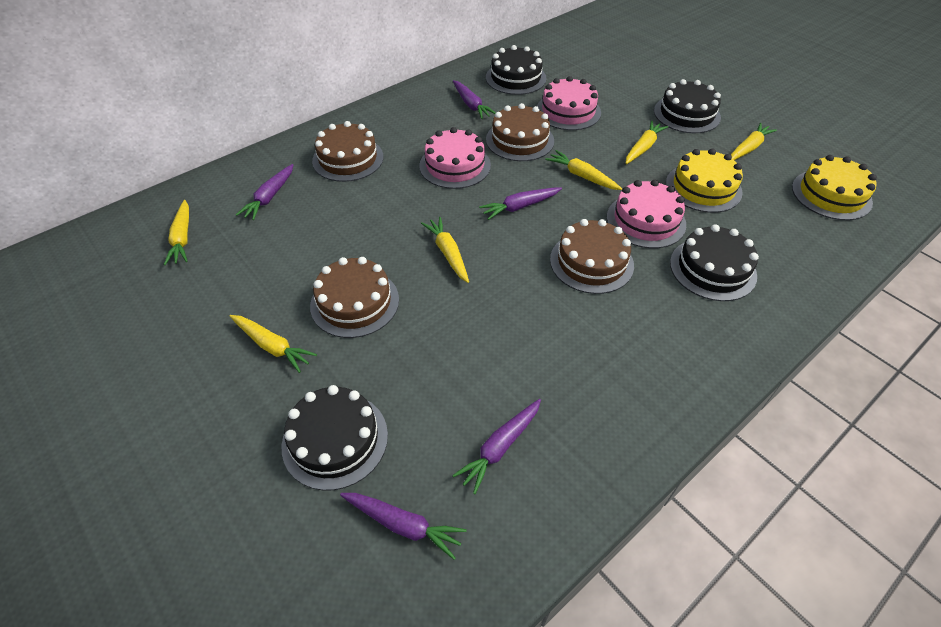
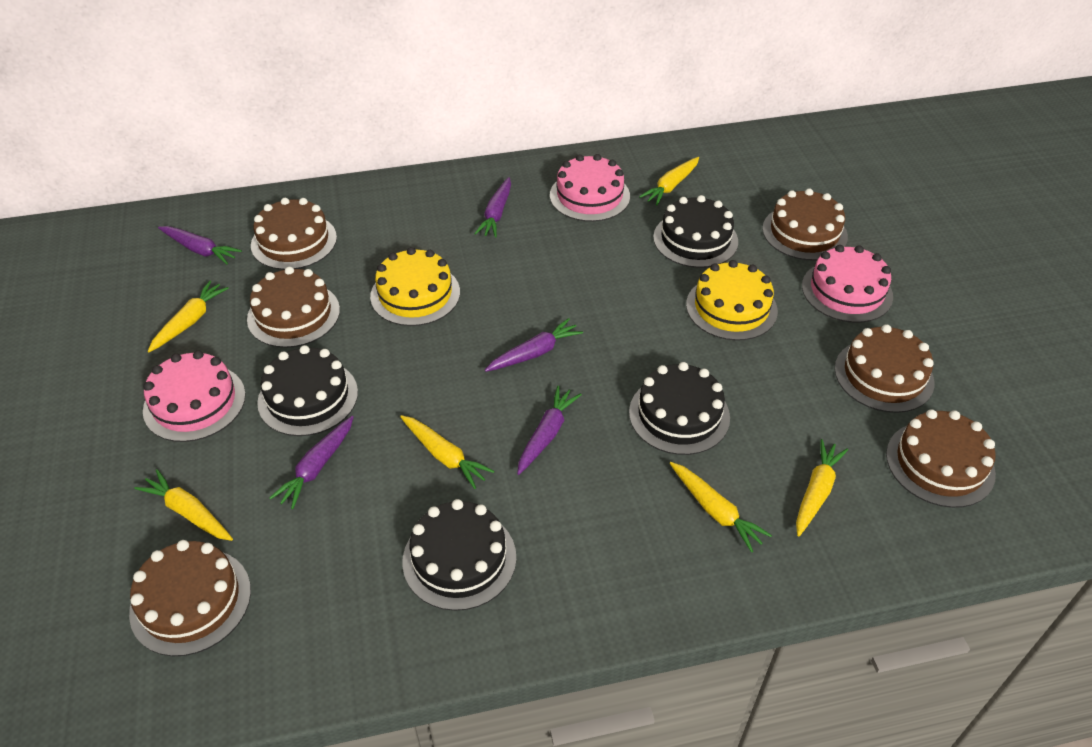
brown cake: 4 -> 6

